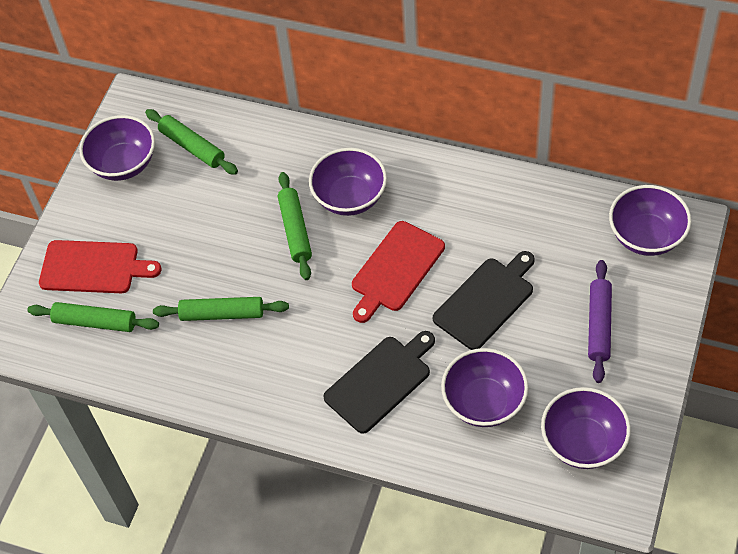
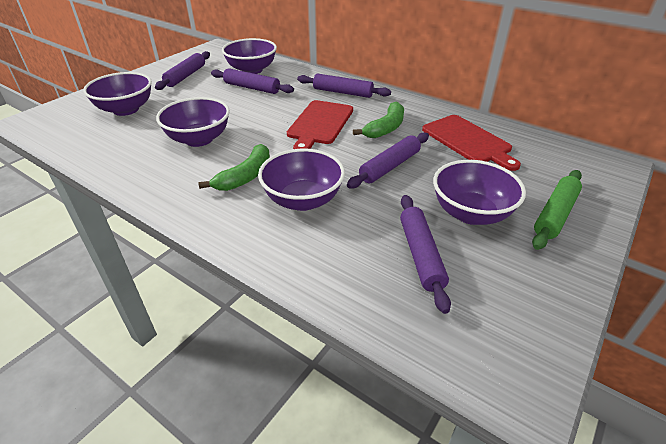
black cutting board: 2 -> 0
green banana: 0 -> 2
green rolling pin: 4 -> 1
purple rolling pin: 1 -> 5

